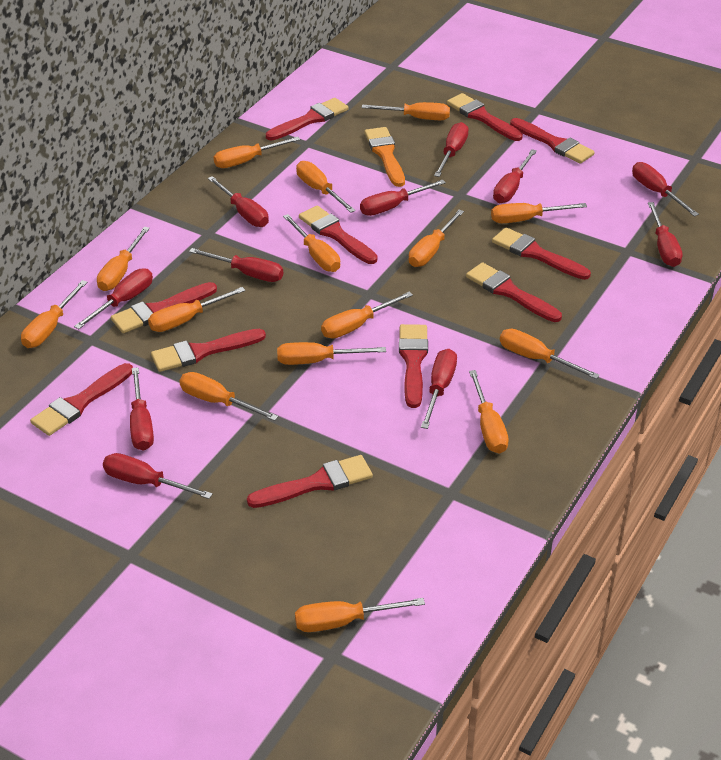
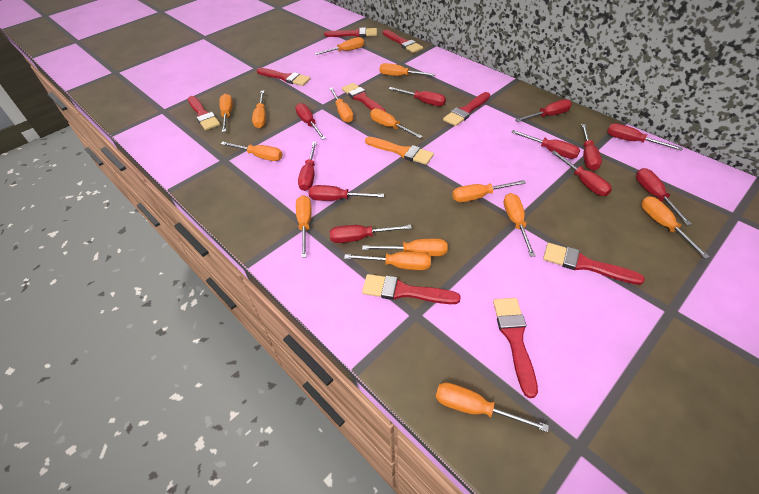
orange screwdriver: 15 -> 14
red brush: 11 -> 9

